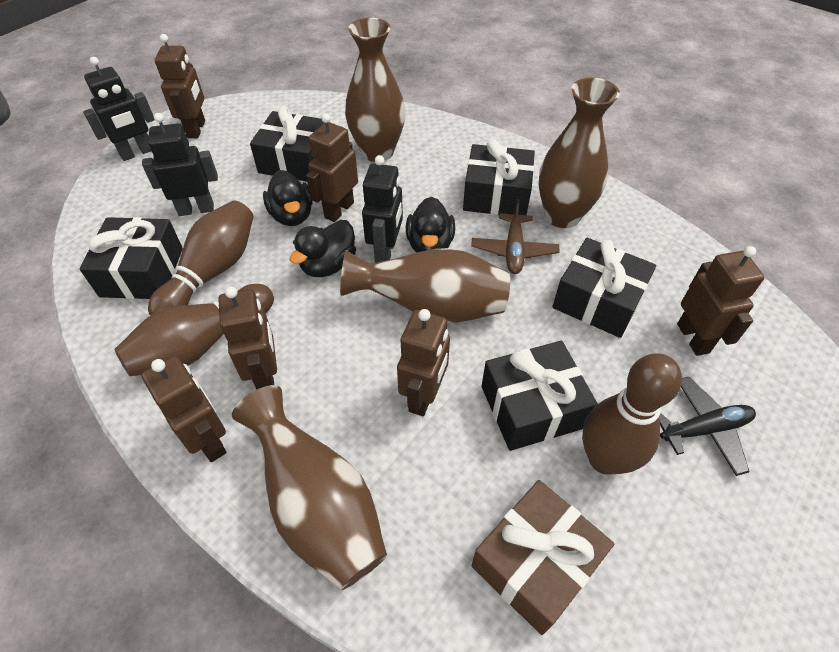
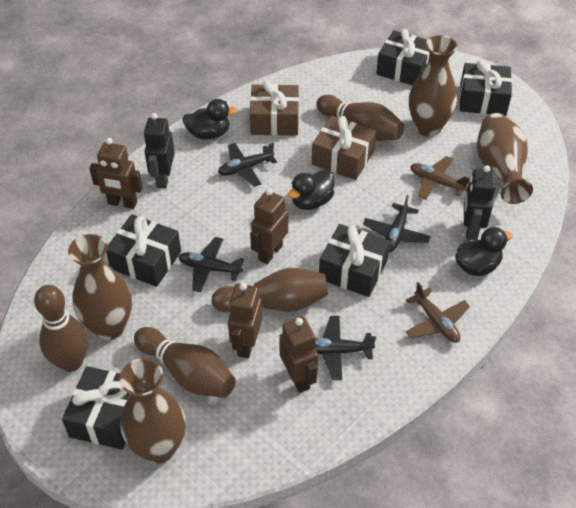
black plane: 1 -> 4
black robot: 3 -> 2
brown bowling pin: 3 -> 4
brown gift: 1 -> 2
brown plane: 1 -> 2
brown robot: 6 -> 4

